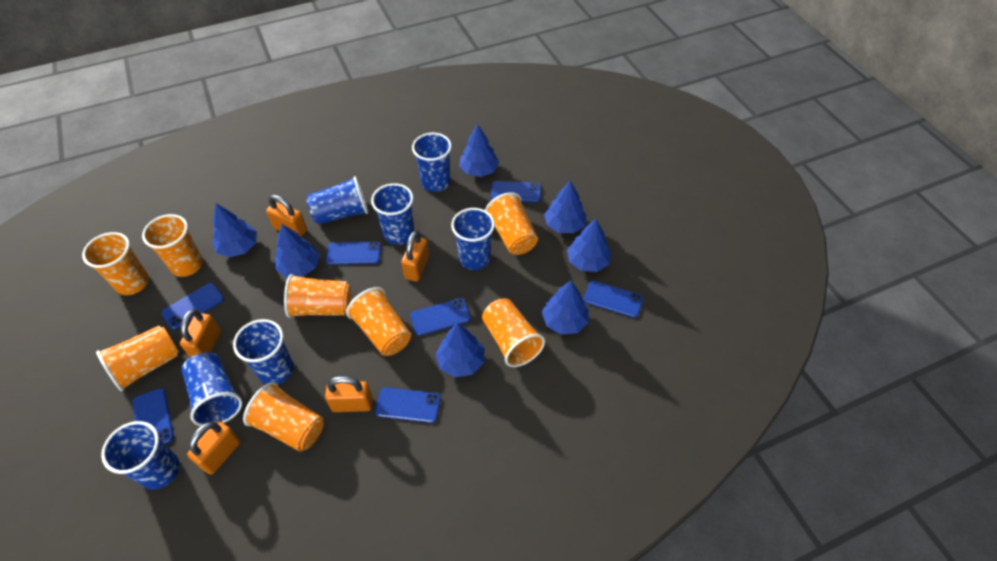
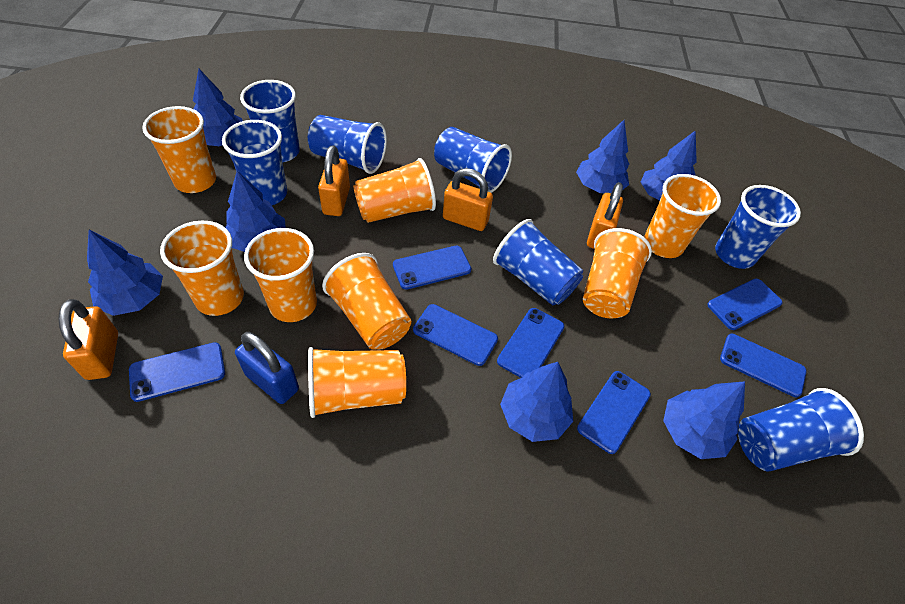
blue padlock: 0 -> 1
orange padlock: 5 -> 4

